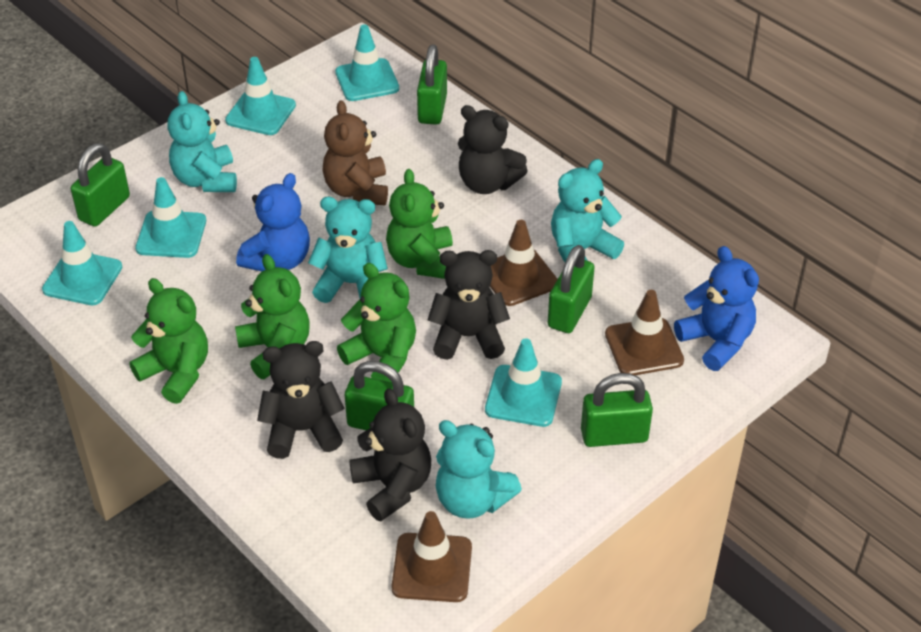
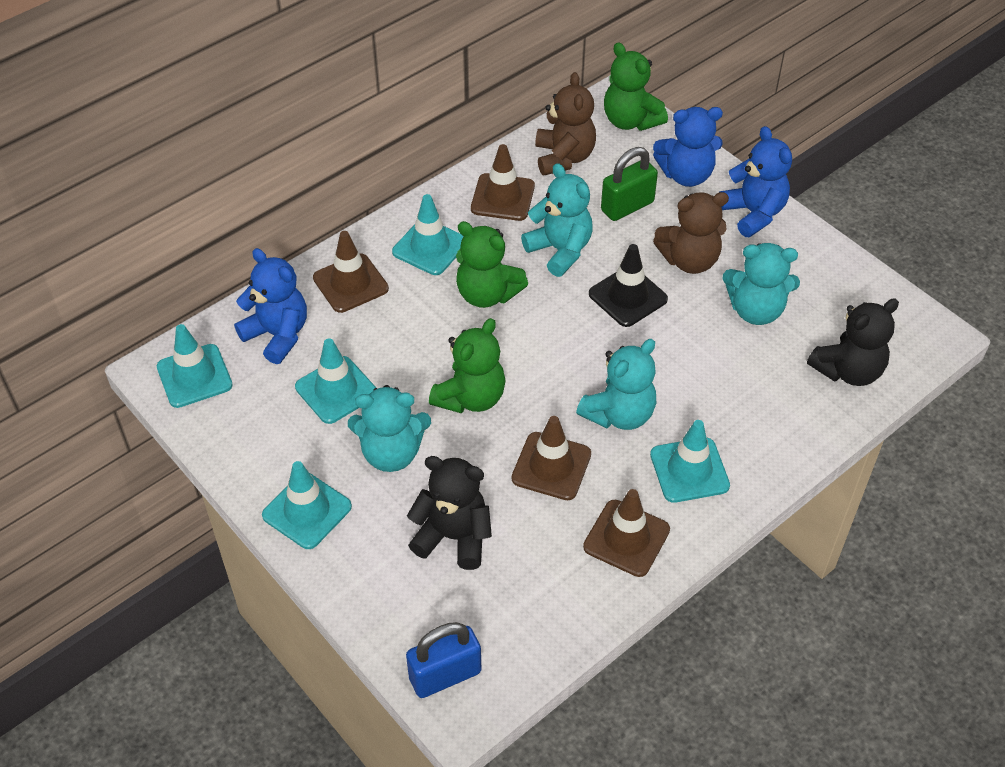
black teddy bear: 4 -> 2
black traffic cone: 0 -> 1
blue padlock: 0 -> 1
blue teddy bear: 2 -> 3
brown teddy bear: 1 -> 2
brown traffic cone: 3 -> 4
green padlock: 5 -> 1
green teddy bear: 4 -> 3

